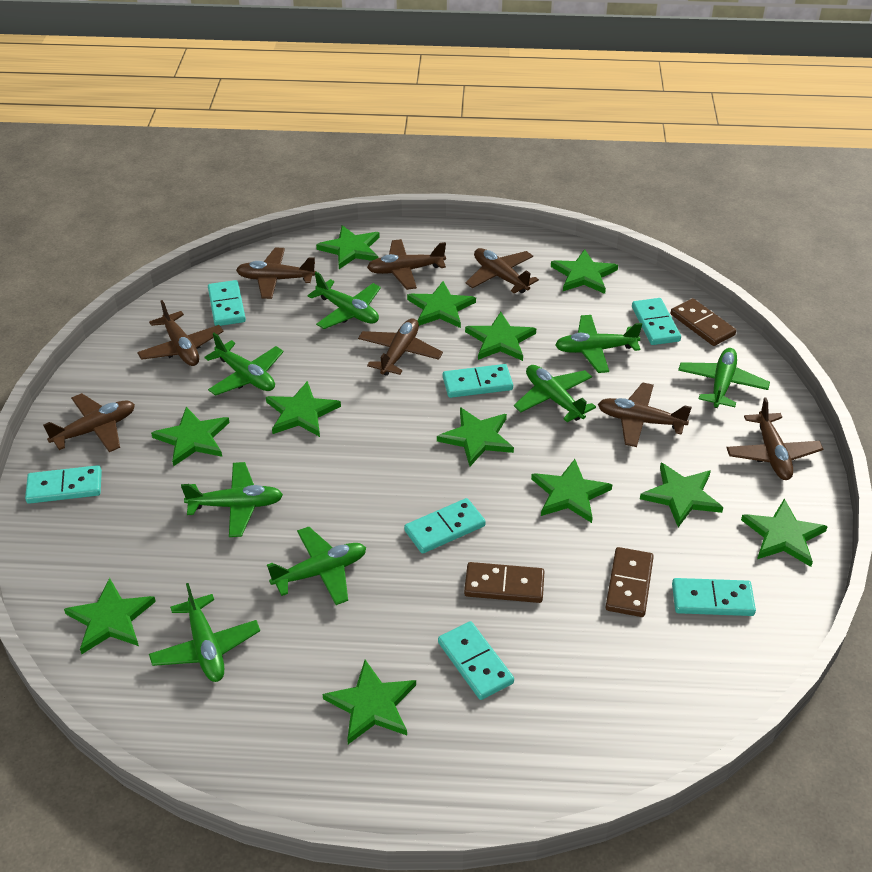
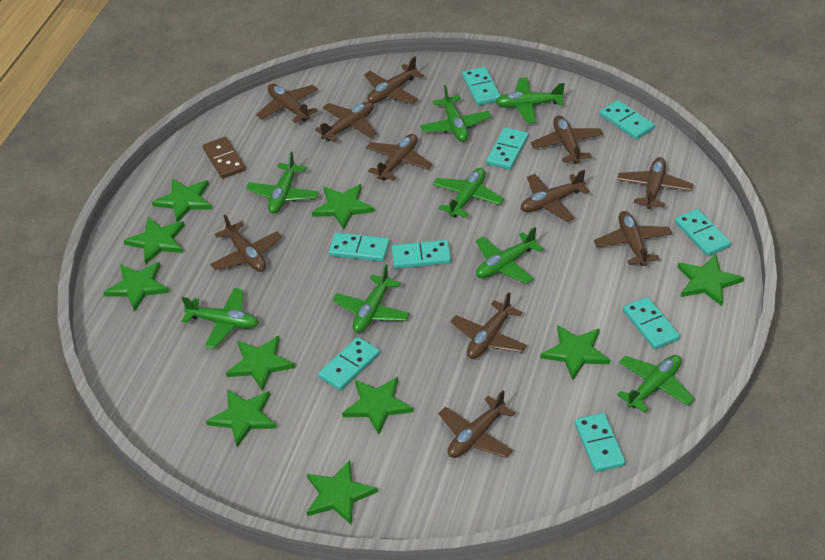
brown domino: 3 -> 1
brown plane: 8 -> 11
green star: 12 -> 10
turquoise domino: 7 -> 9

